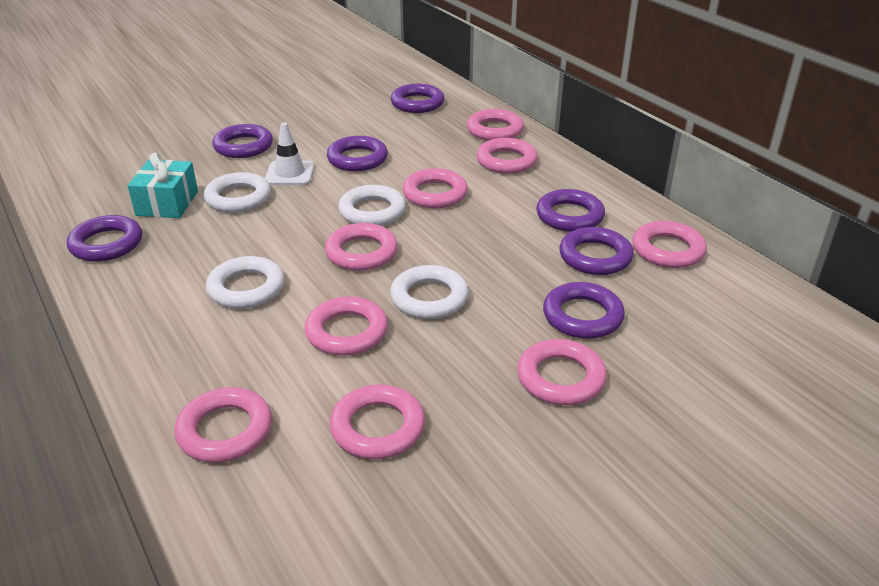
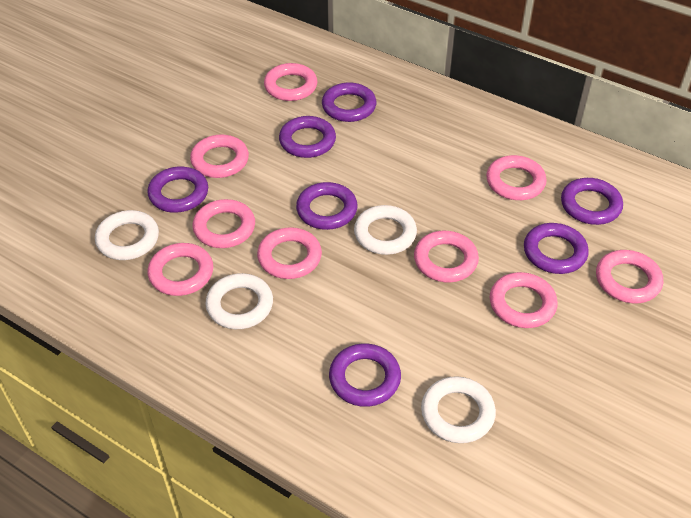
turquoise gift: 1 -> 0
white traffic cone: 1 -> 0

